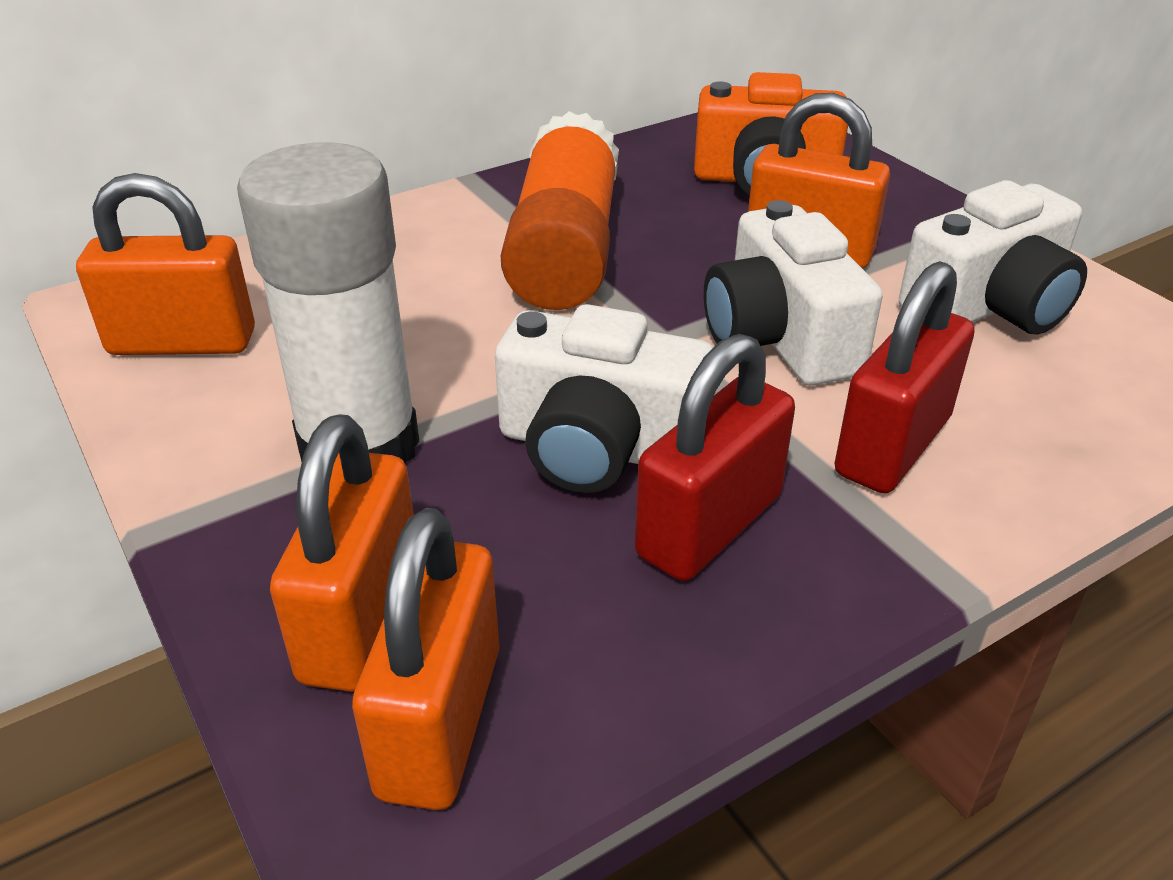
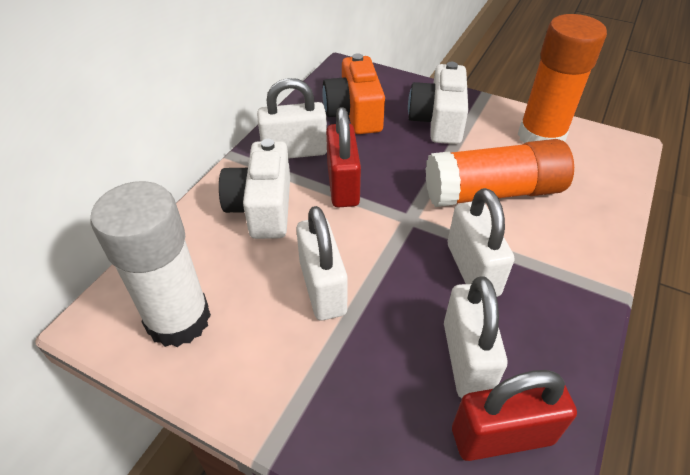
orange glue stick: 1 -> 2
orange padlock: 4 -> 0
white camera: 3 -> 2
white padlock: 0 -> 4

